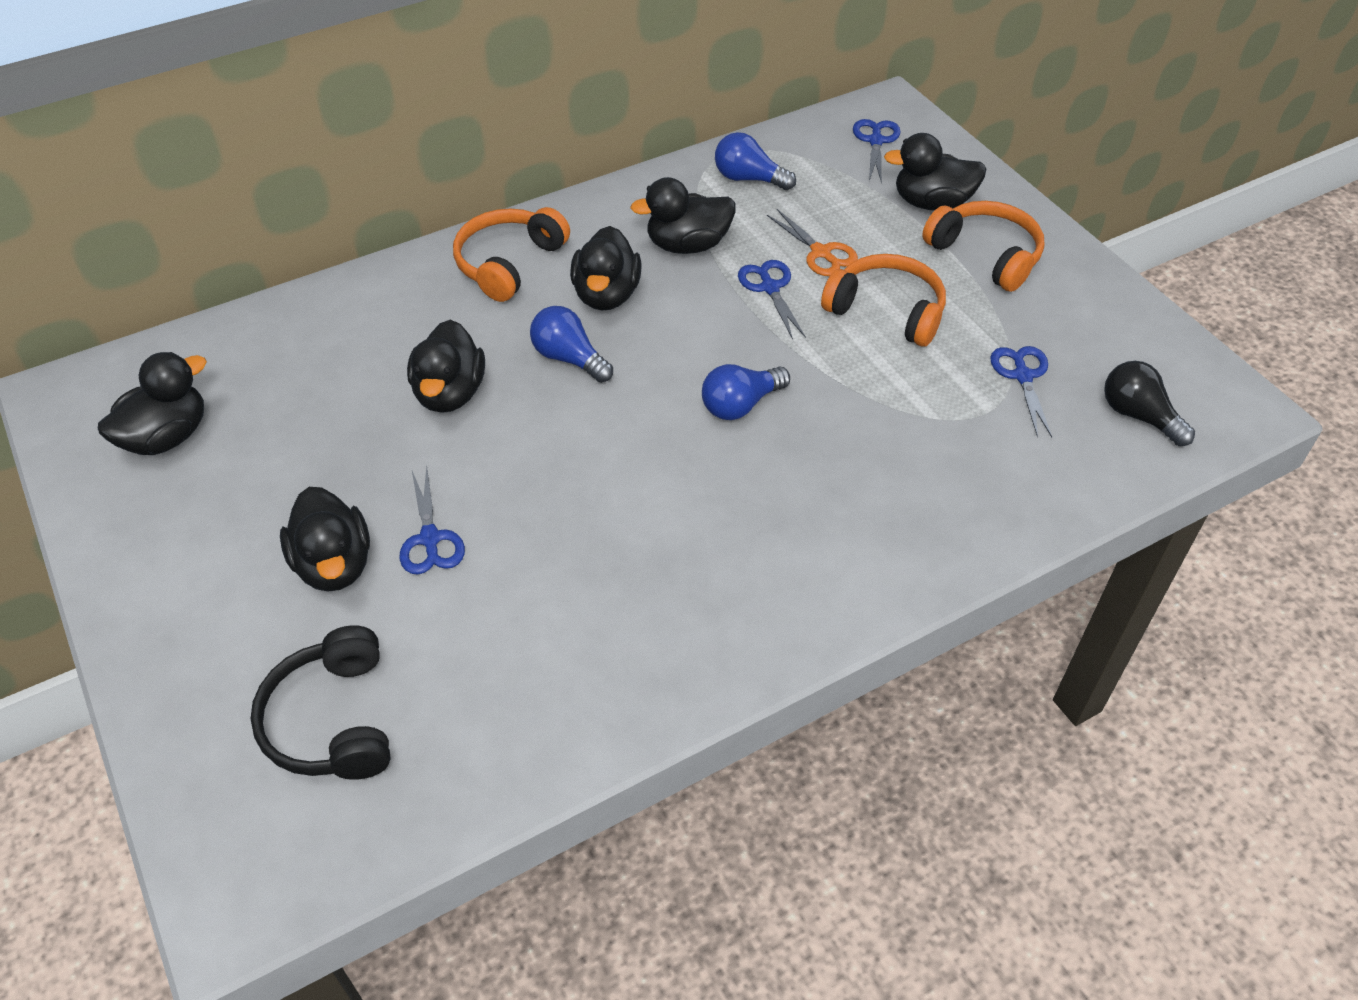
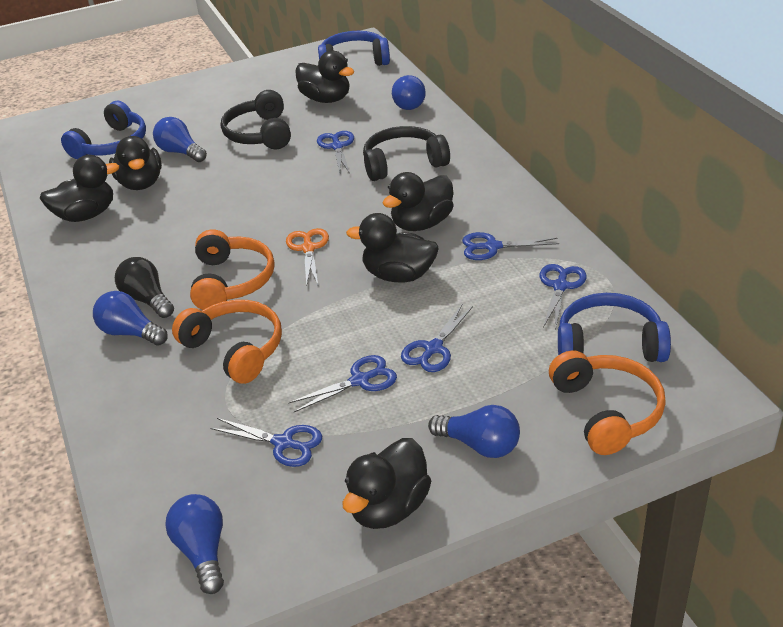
black headphones: 1 -> 2
blue headphones: 0 -> 3
blue light bulb: 3 -> 5
blue scissors: 4 -> 6

